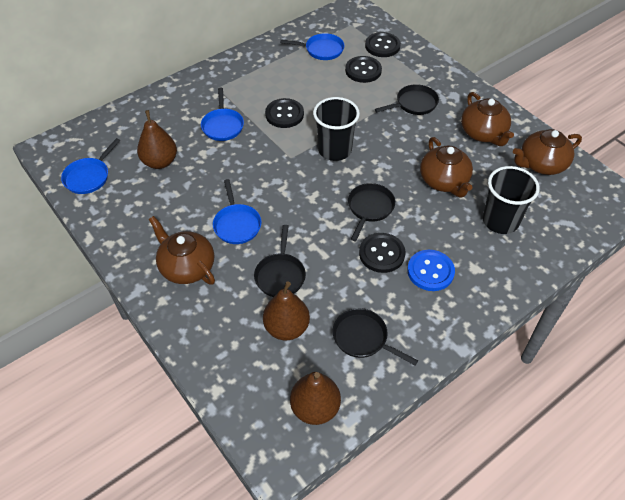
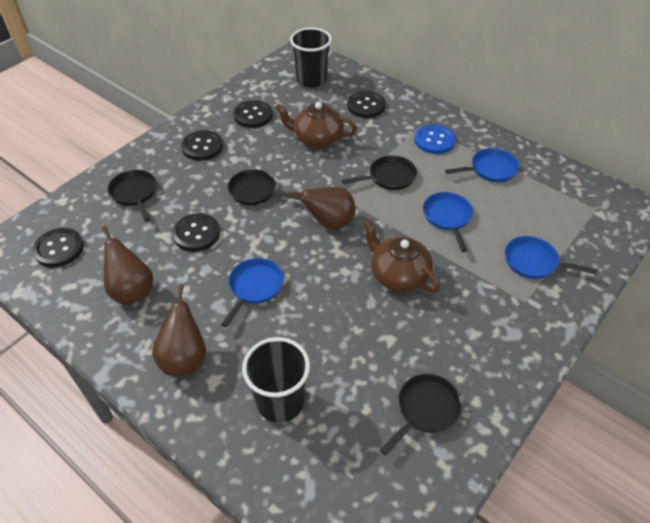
black button: 4 -> 5
brown teapot: 4 -> 2

